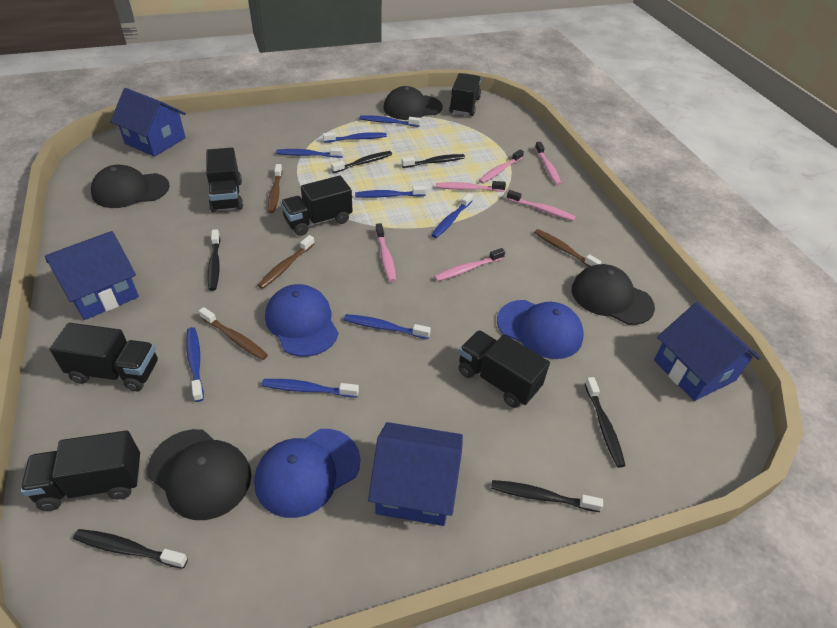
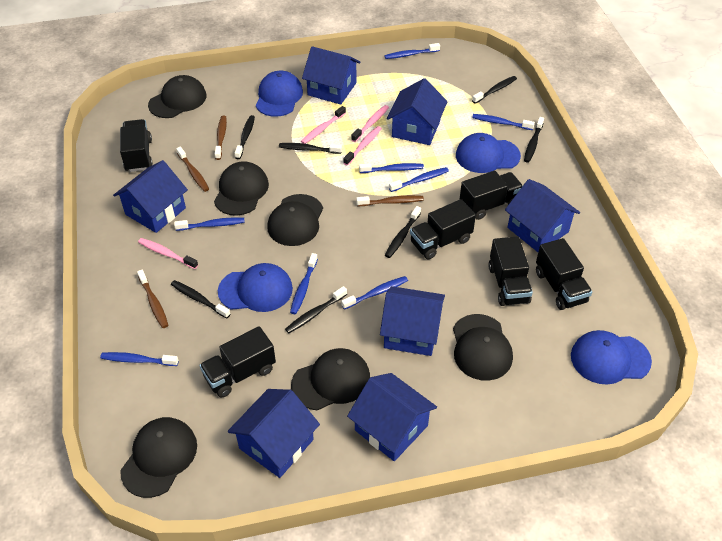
black cap: 4 -> 6
black toothbrush: 6 -> 7
blue cap: 3 -> 4
blue house: 4 -> 7
pink toothbrush: 6 -> 4

